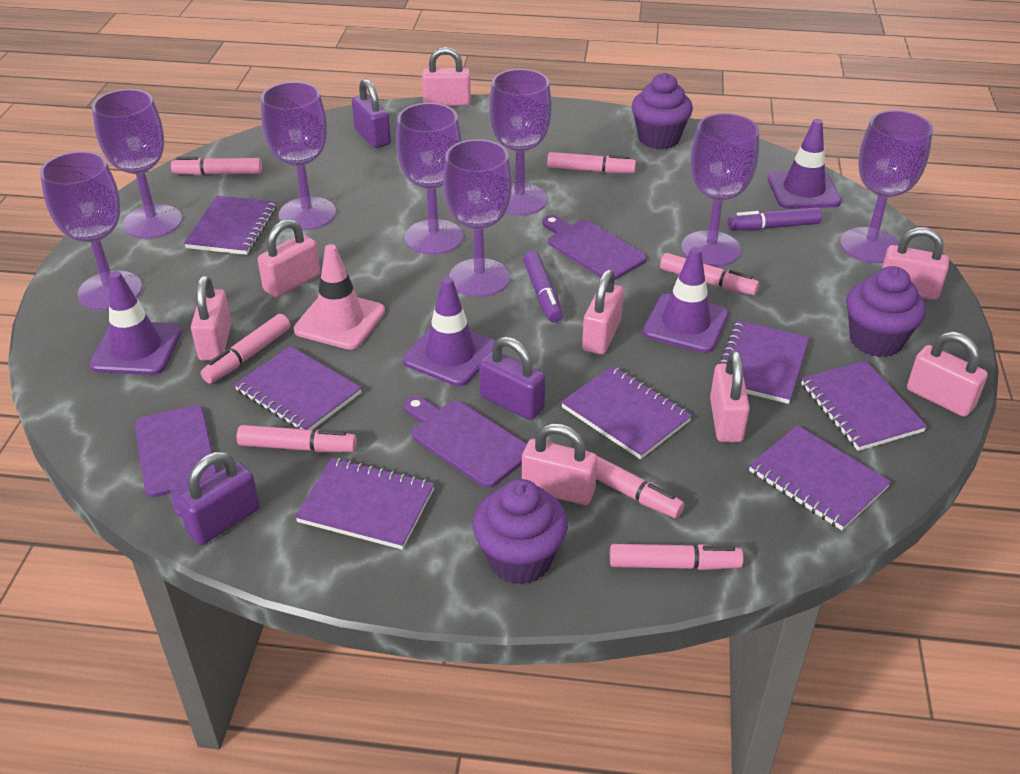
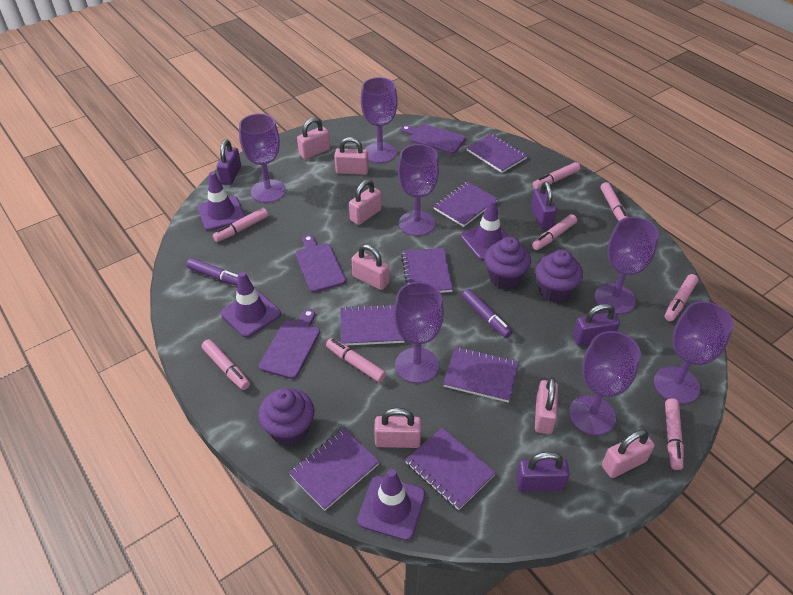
pink marker: 7 -> 8
pink padlock: 8 -> 7
pink traffic cone: 1 -> 0
purple goblet: 8 -> 7
purple padlock: 3 -> 4

